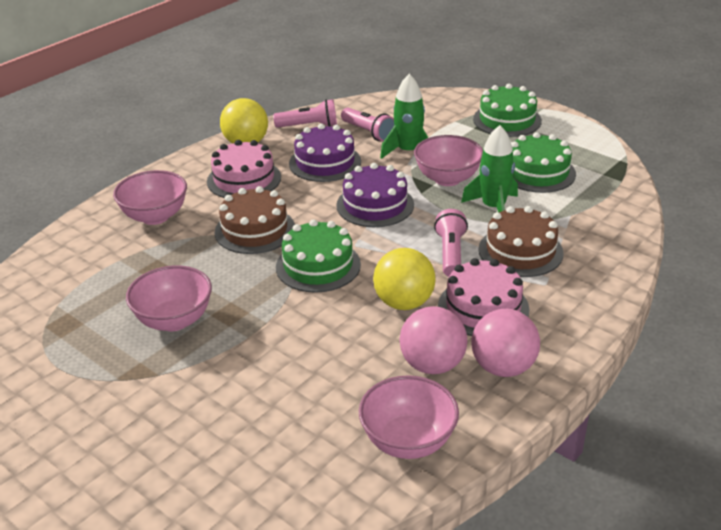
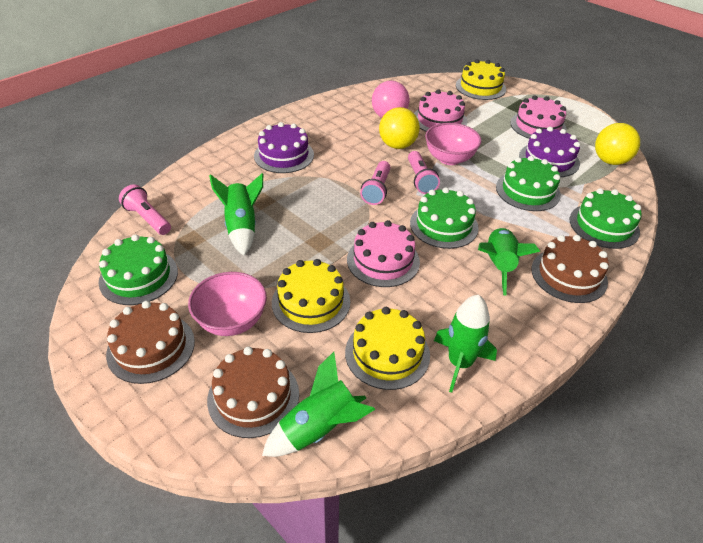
brown cake: 2 -> 3
green cake: 3 -> 4
green rocket: 2 -> 4
pink ball: 2 -> 1
pink bowl: 4 -> 2
pink cake: 2 -> 3
yellow cake: 0 -> 3

